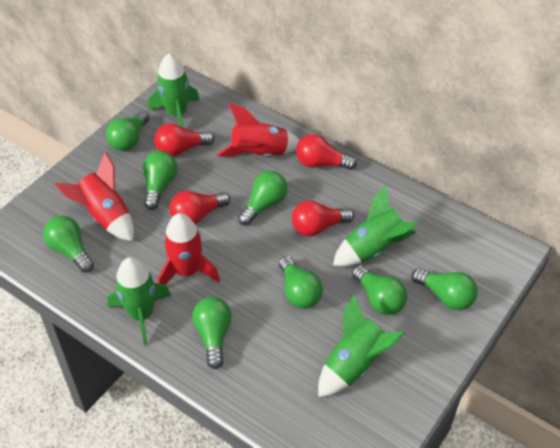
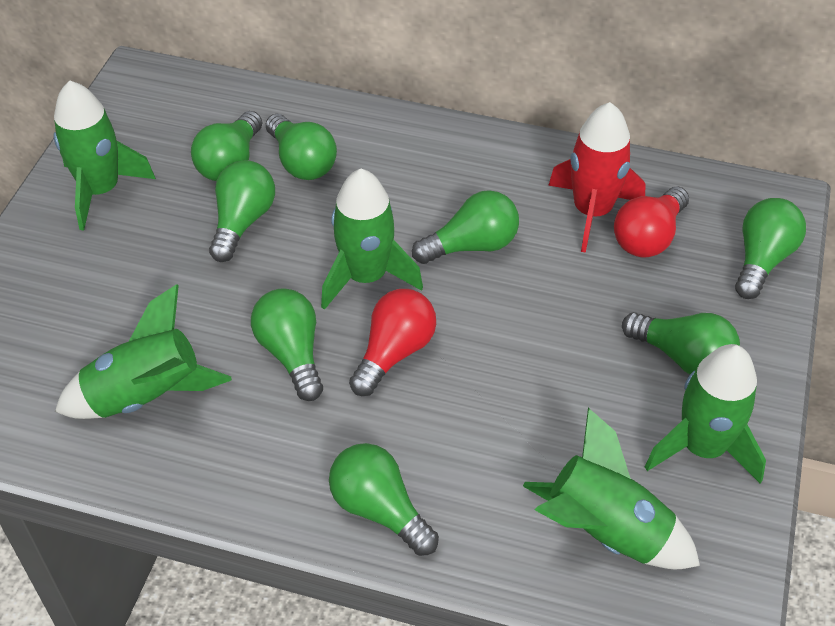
green rocket: 4 -> 5
red light bulb: 4 -> 2
red rocket: 3 -> 1

